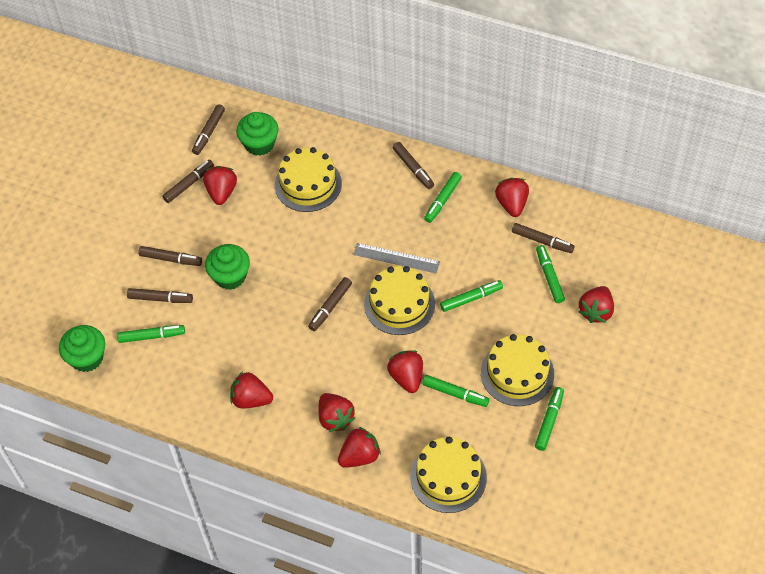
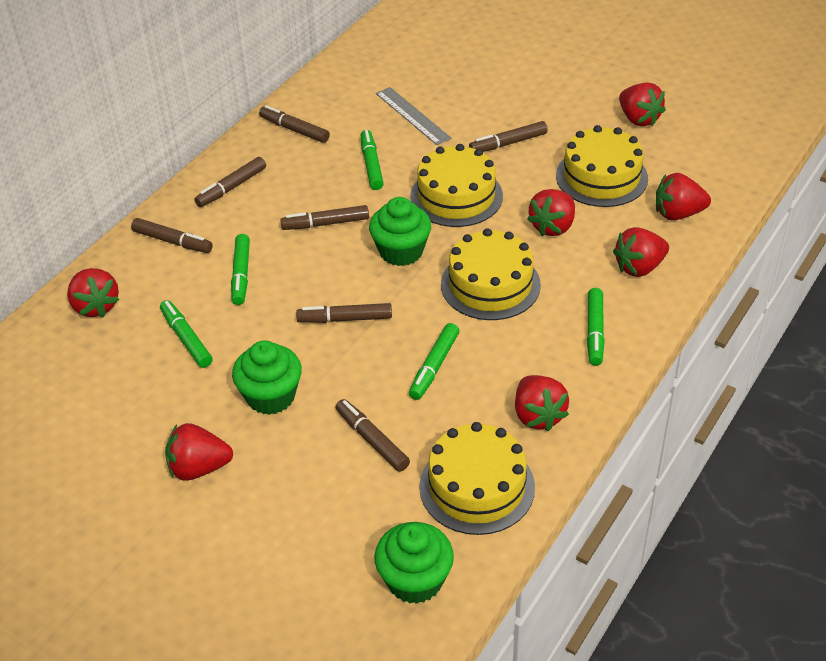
green marker: 6 -> 5

